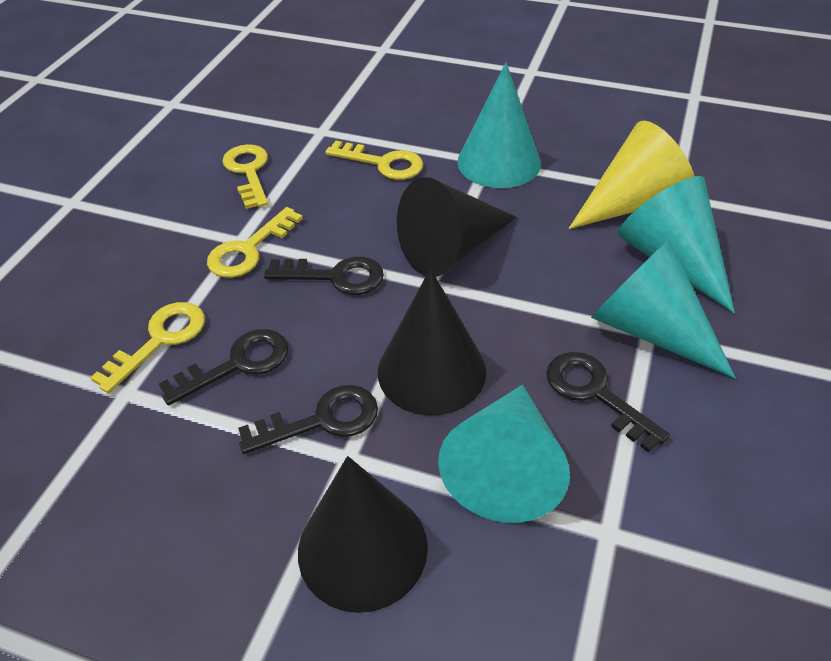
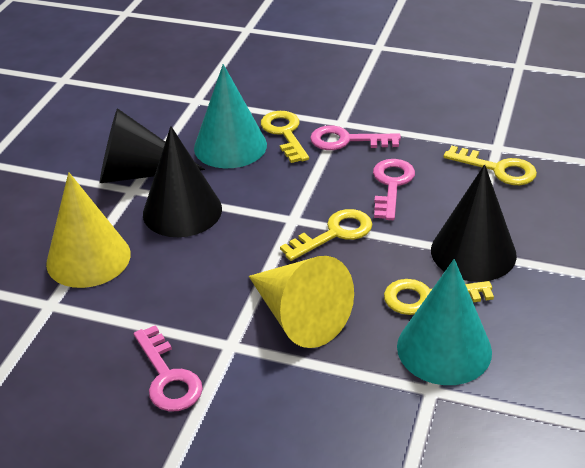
black key: 4 -> 0
pink key: 0 -> 3
turquoise cone: 4 -> 2
yellow cone: 1 -> 2

